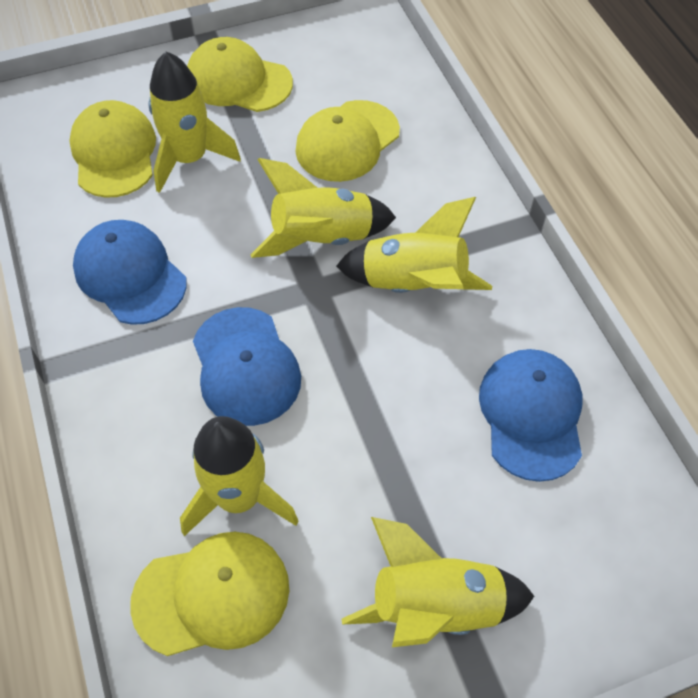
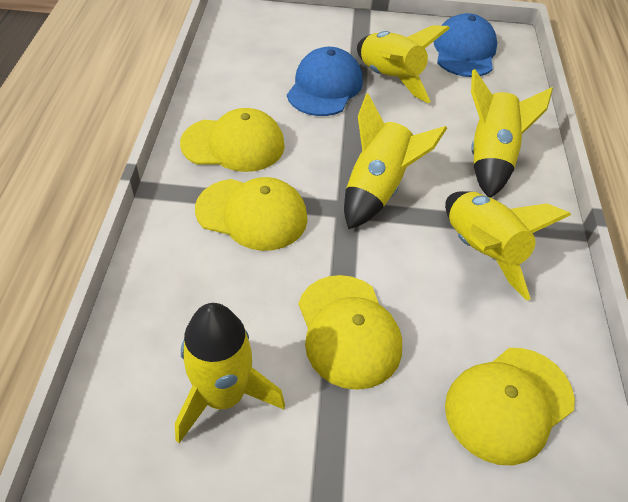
blue cap: 3 -> 2

